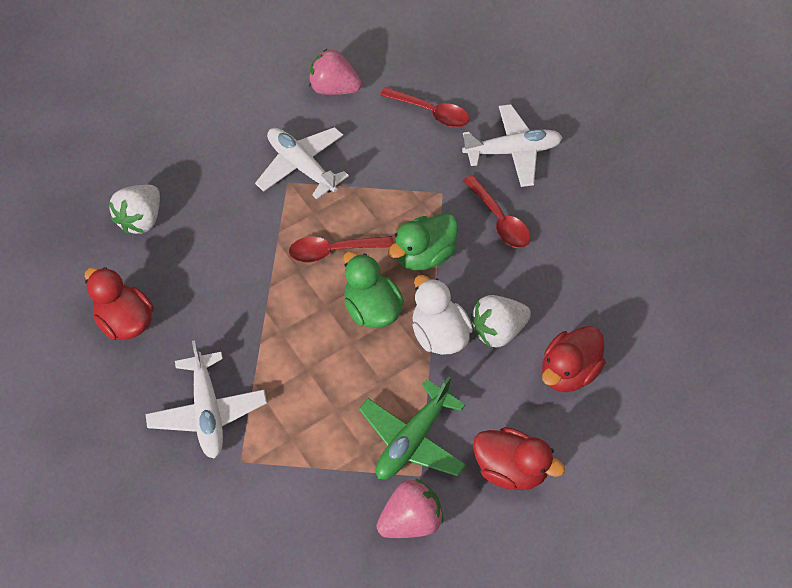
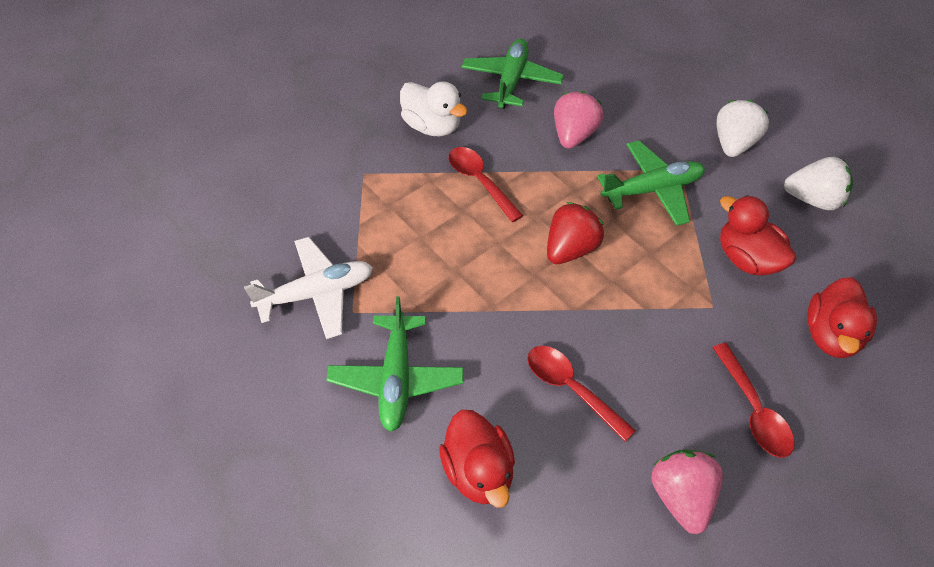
green duck: 2 -> 0
green plane: 1 -> 3
red strawberry: 0 -> 1
white plane: 3 -> 1

